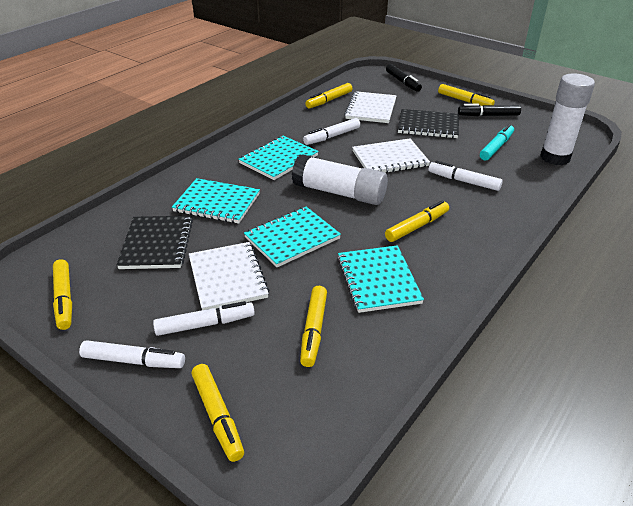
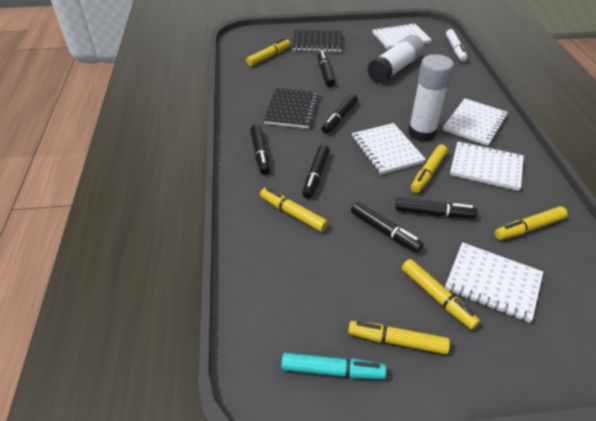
black marker: 2 -> 6
turquoise notebook: 4 -> 0
white marker: 4 -> 1
white notebook: 3 -> 5

